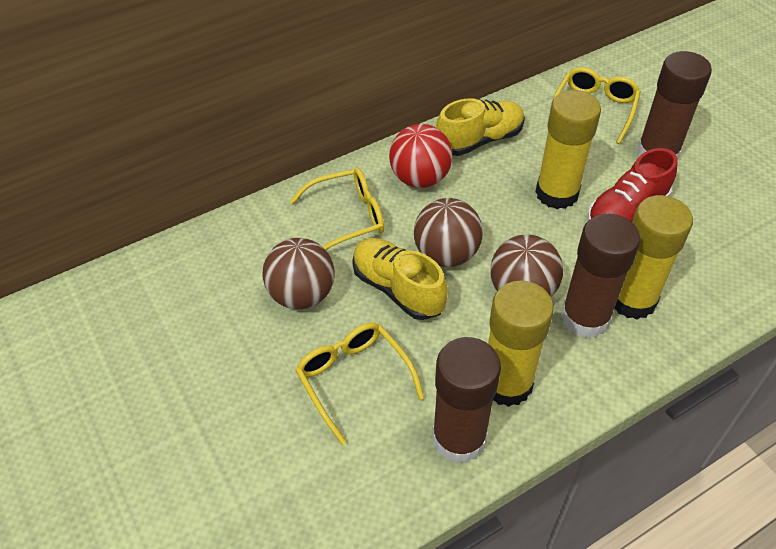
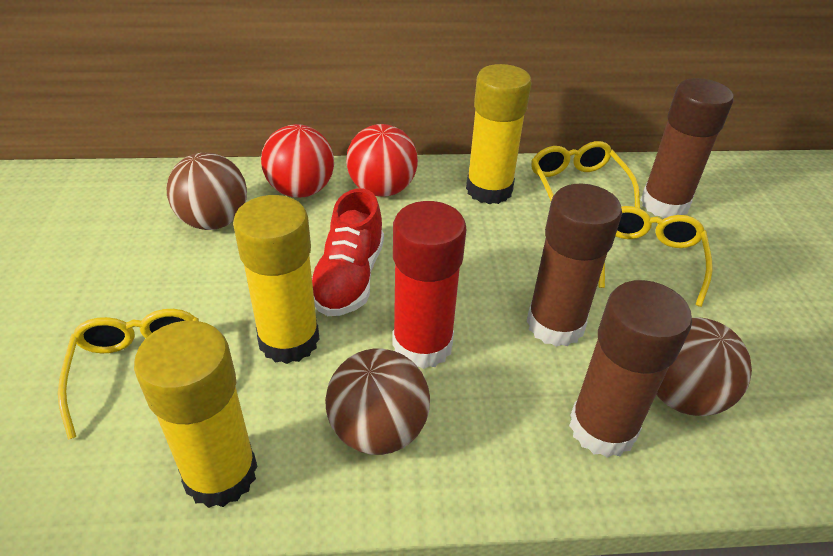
red ball: 1 -> 2
red glue stick: 0 -> 1
yellow shoe: 2 -> 0

